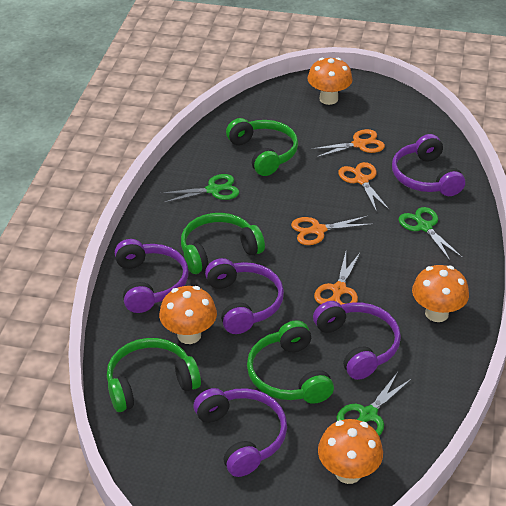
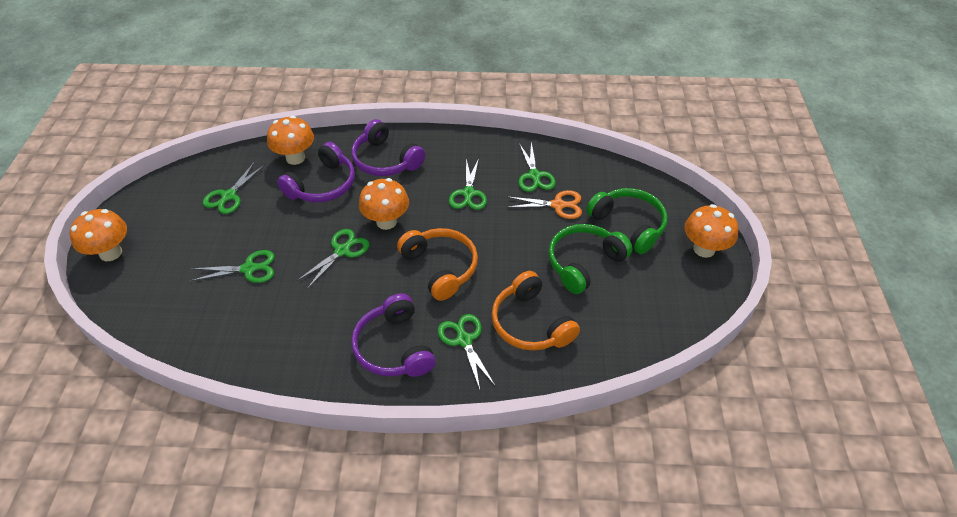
green headphones: 4 -> 2
green scissors: 3 -> 6
orange headphones: 0 -> 2
orange scissors: 4 -> 1
purple headphones: 5 -> 3

